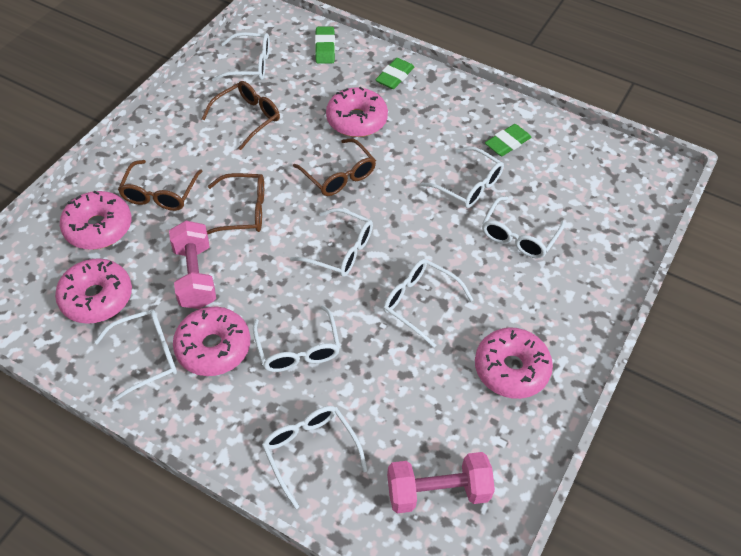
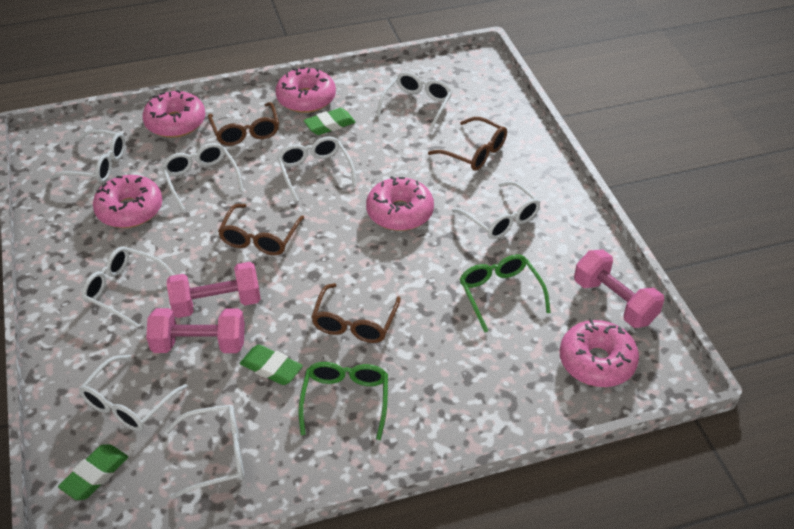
green glasses: 0 -> 2
pink dumbbell: 2 -> 3

